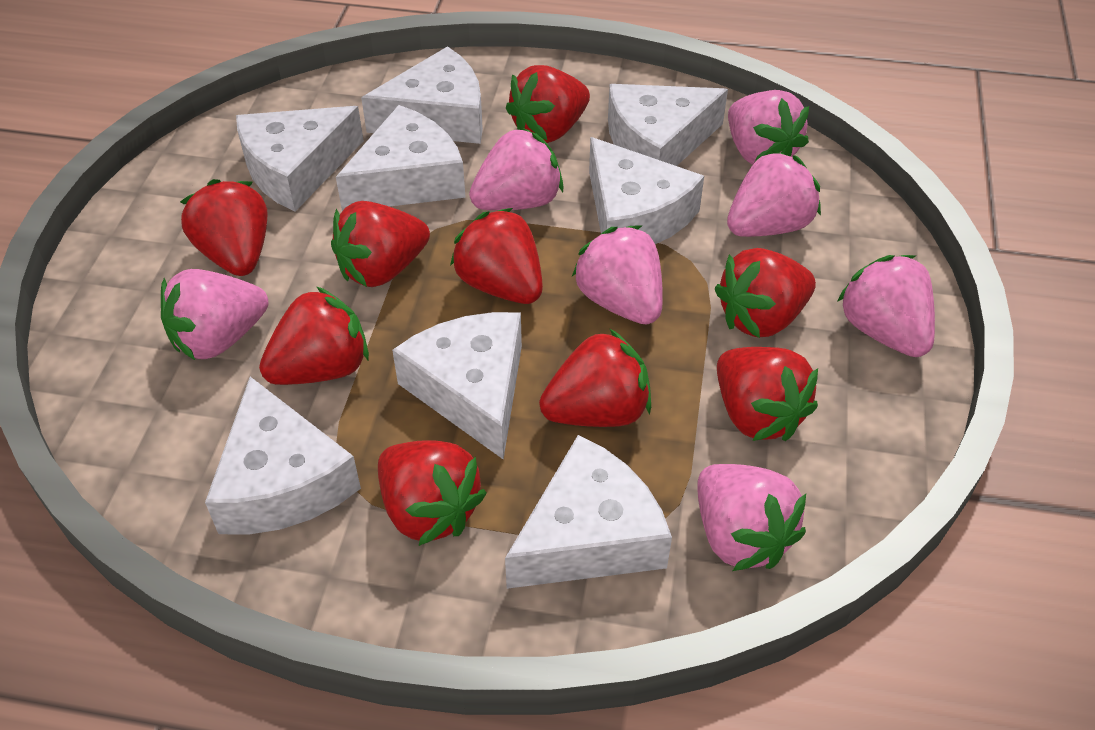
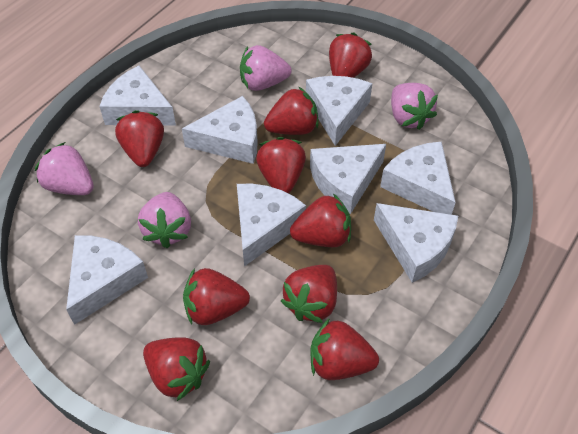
pink strawberry: 7 -> 4

